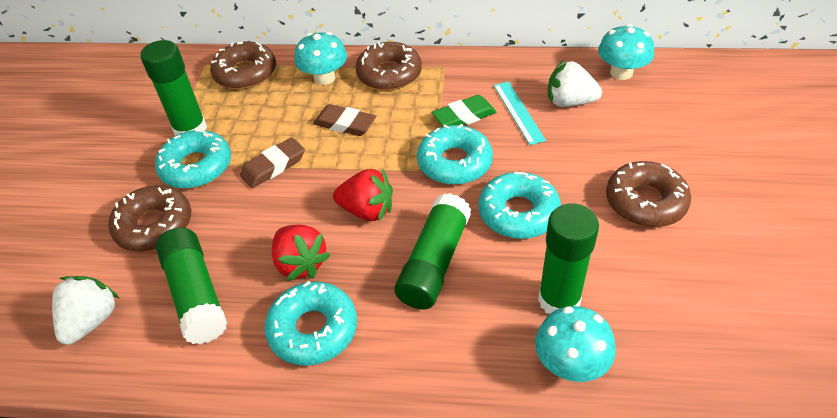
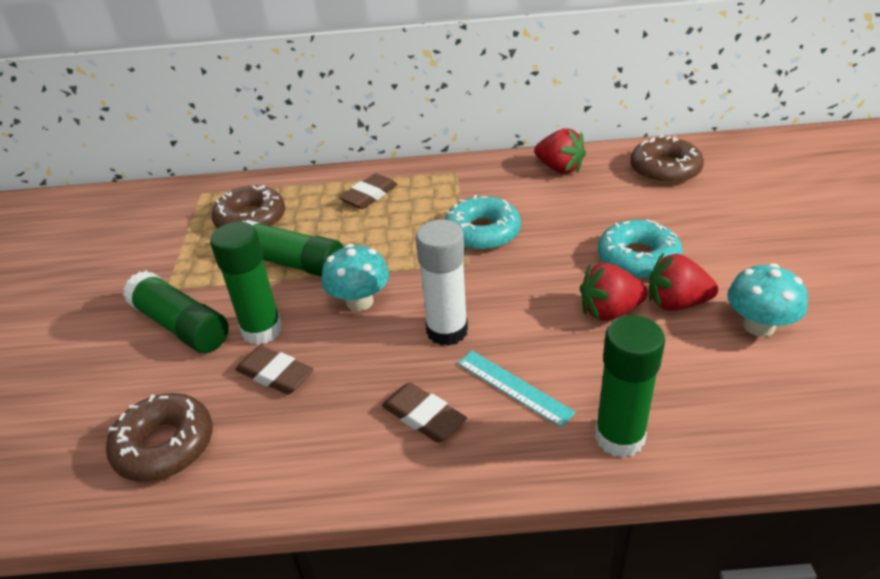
brown donut: 4 -> 3
brown eraser: 2 -> 3
green eraser: 1 -> 0
red strawberry: 2 -> 3
turquoise donut: 4 -> 2
turquoise mushroom: 3 -> 2
white glue stick: 0 -> 1
white strawberry: 2 -> 0

